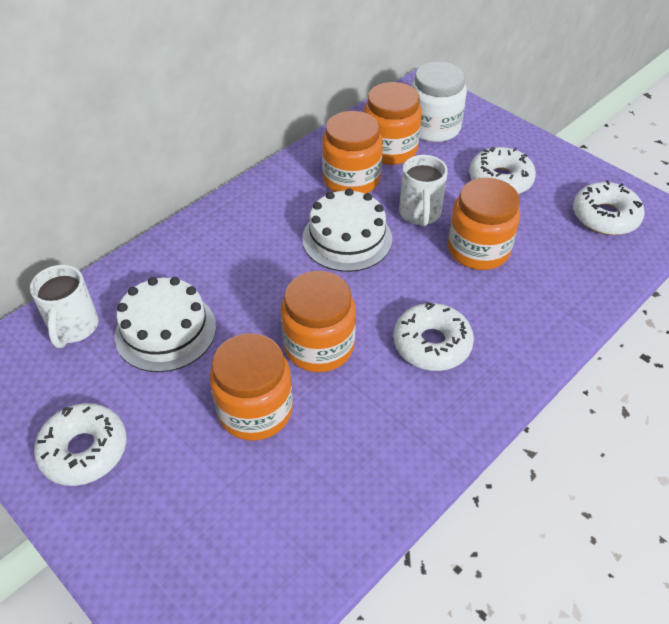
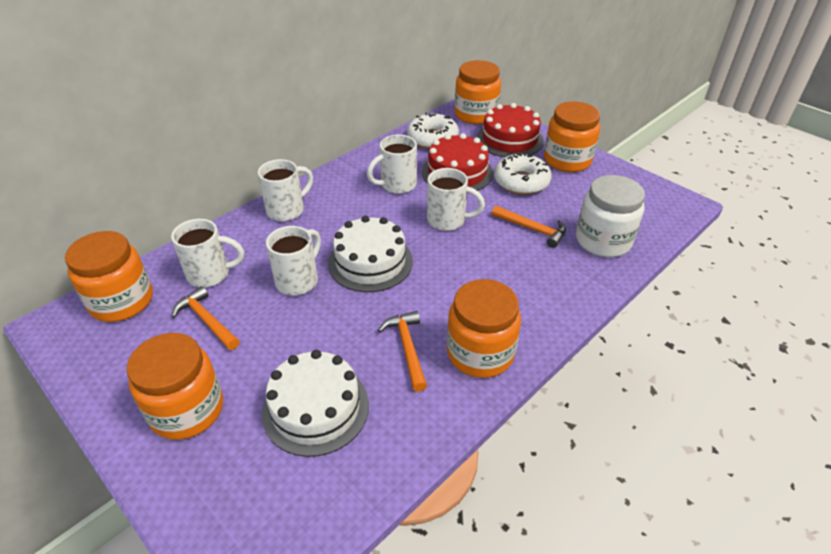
orange hammer: 0 -> 3
red cake: 0 -> 2
white donut: 4 -> 2
white mug: 2 -> 5

